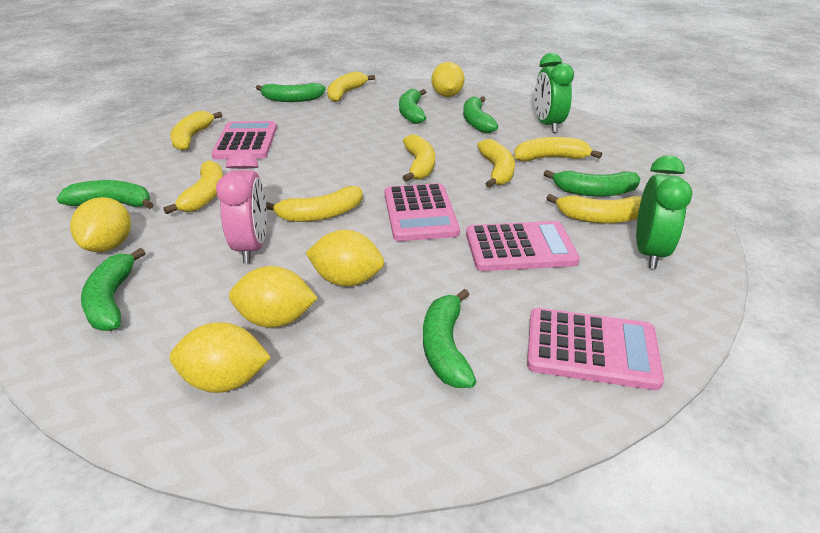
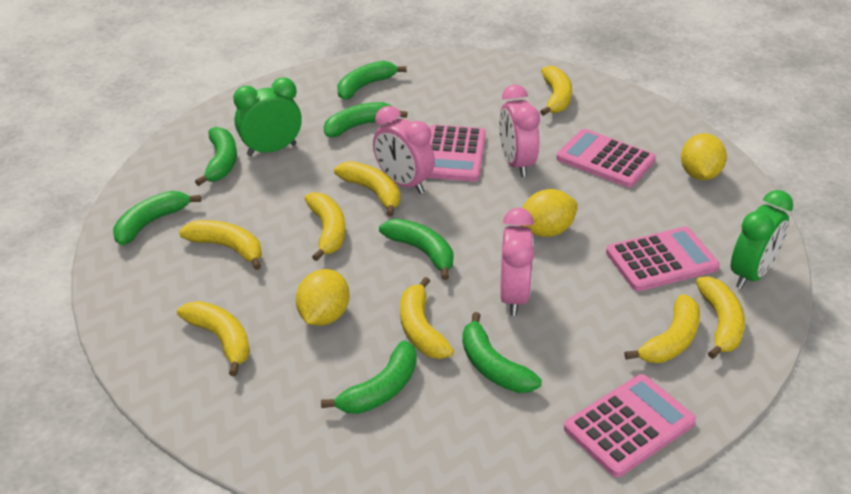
pink clock: 1 -> 3
yellow lemon: 5 -> 3

